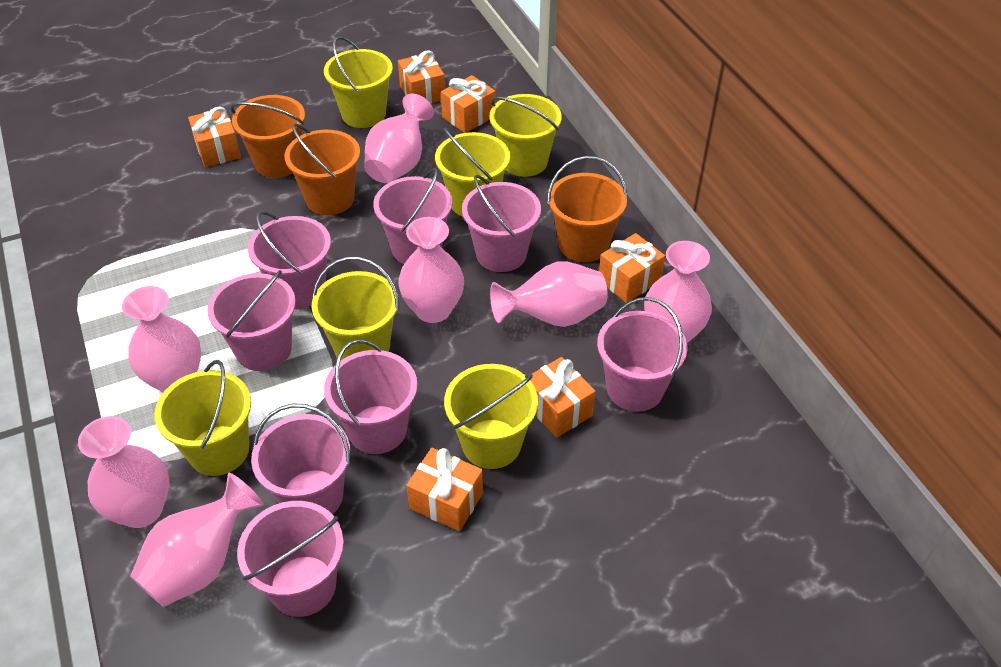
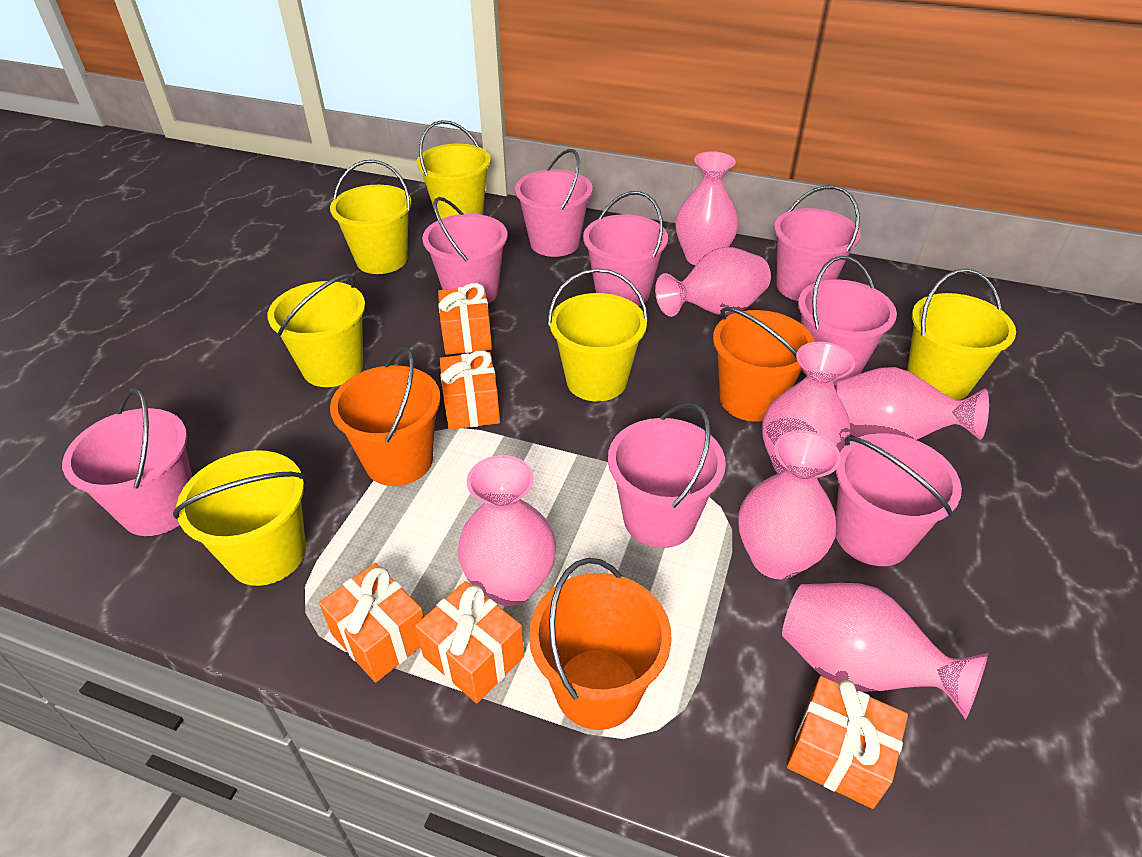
orange gift: 6 -> 5

